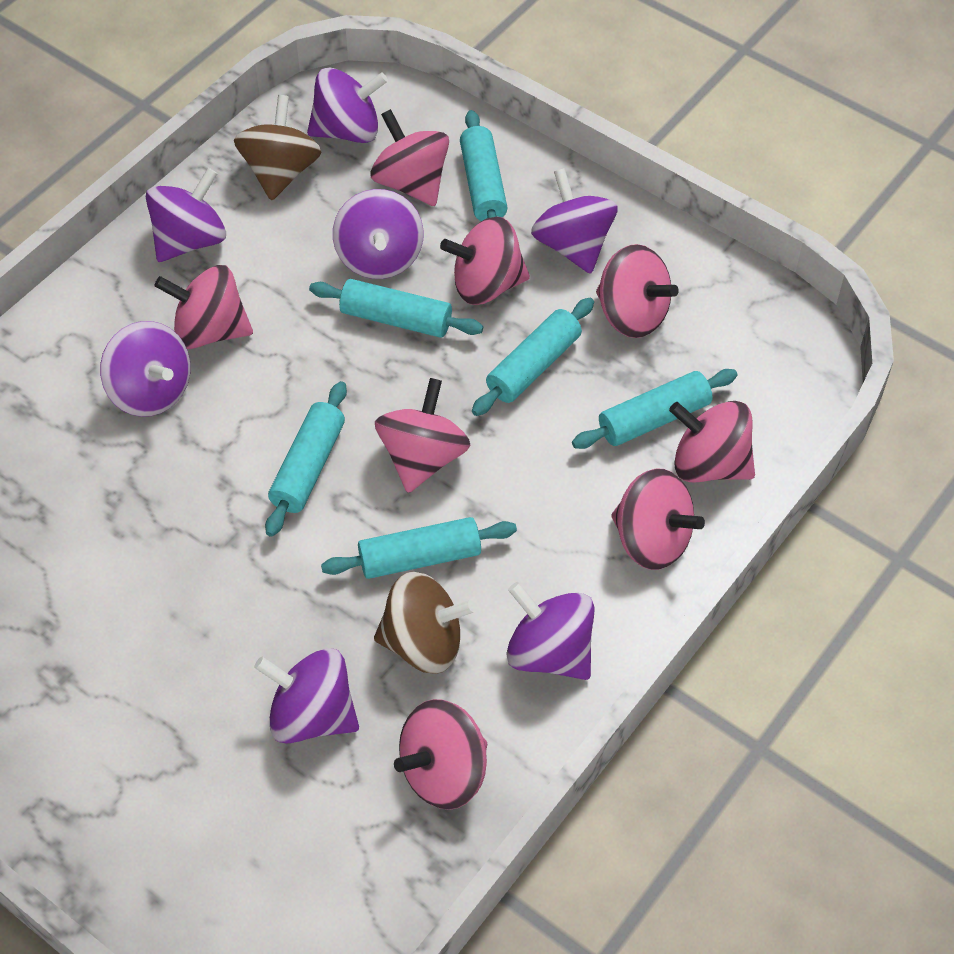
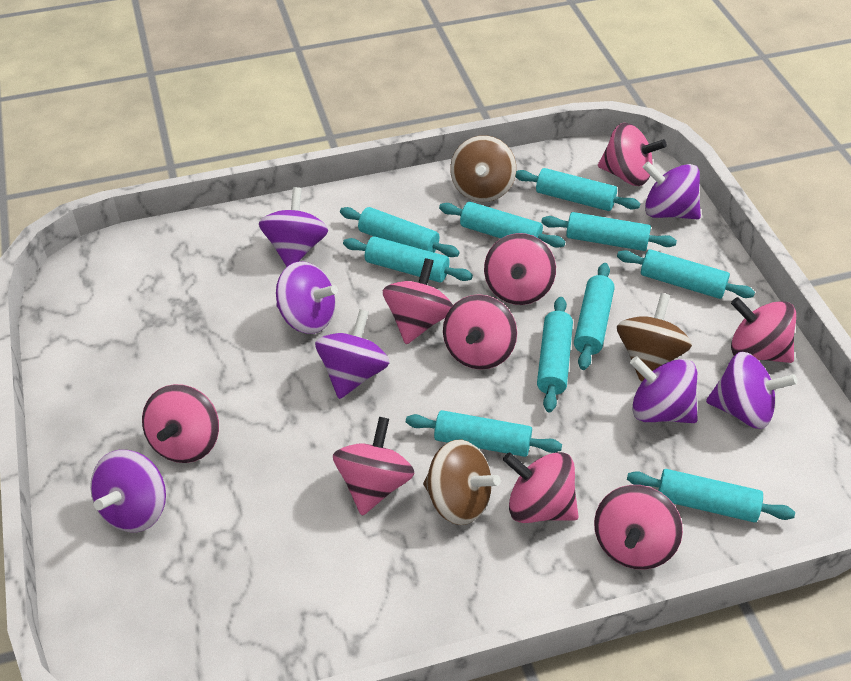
brown spinning top: 2 -> 3
pink spinning top: 8 -> 9
turquoise rolling pin: 6 -> 10

